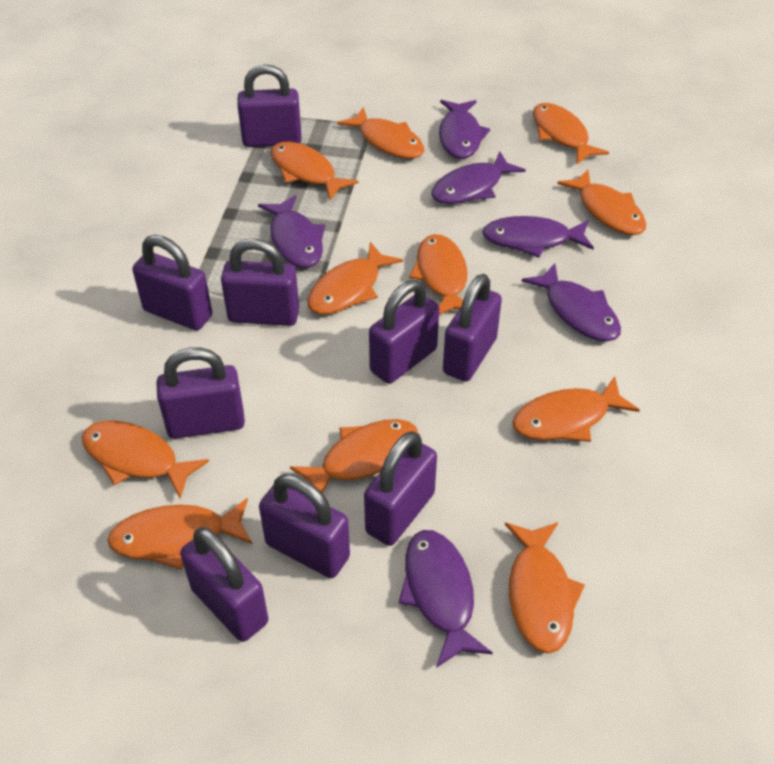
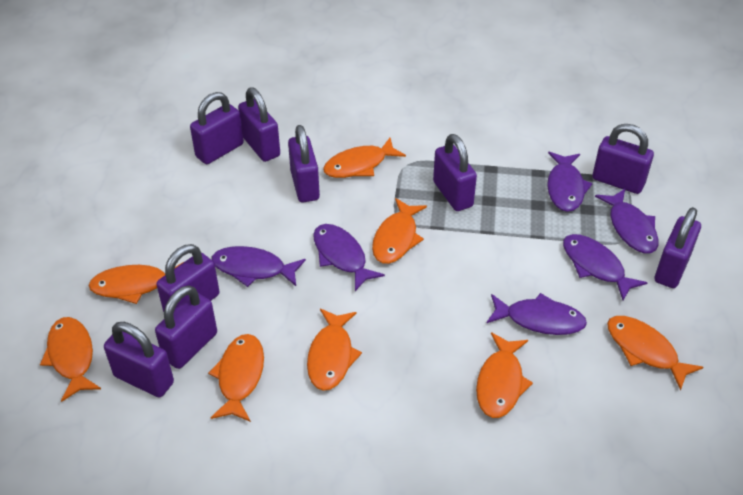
orange fish: 11 -> 8

